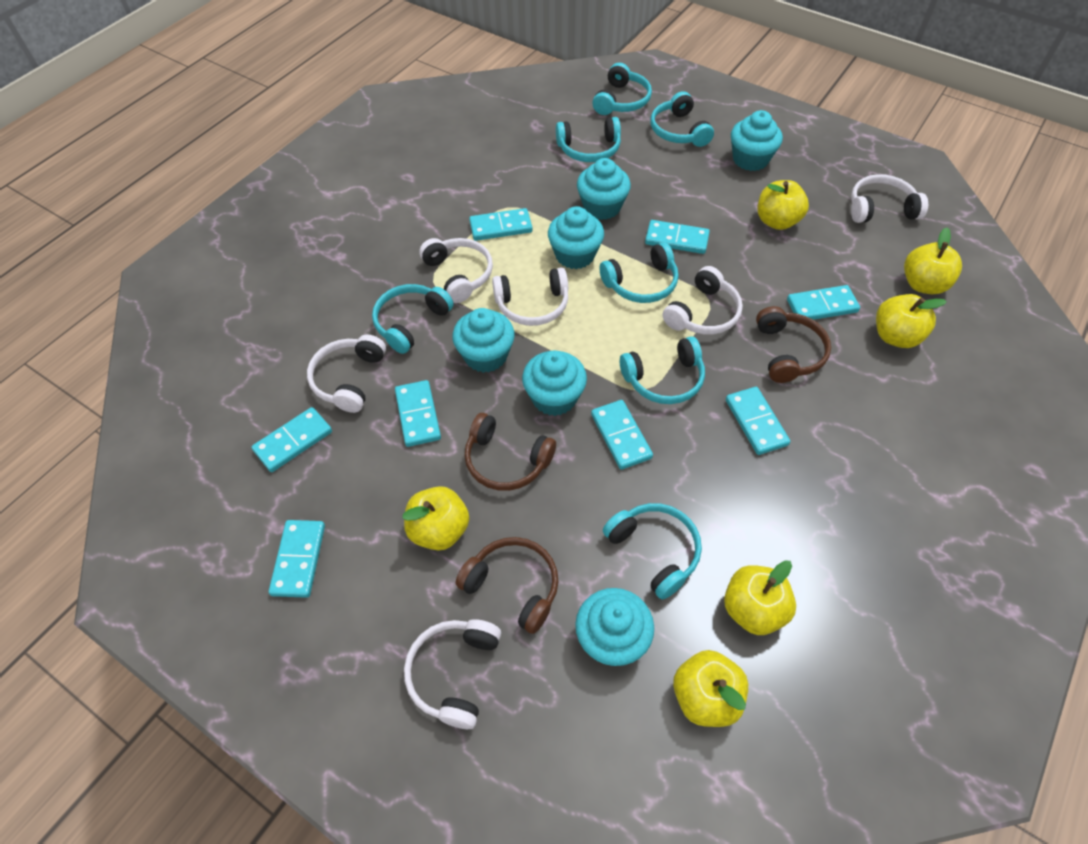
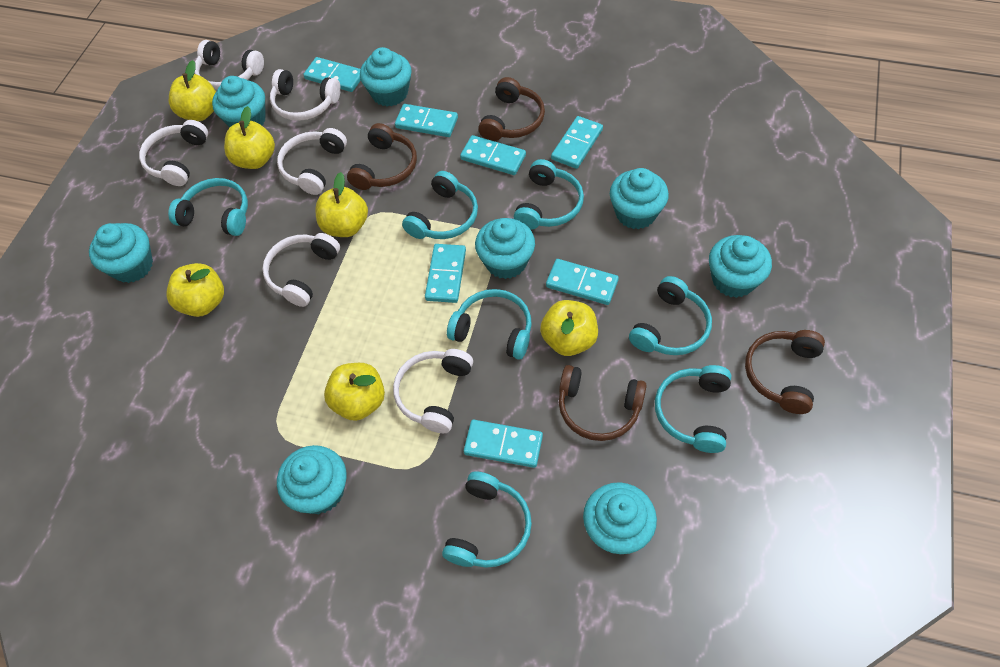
brown headphones: 3 -> 4
turquoise cupcake: 6 -> 8
turquoise domino: 8 -> 7

